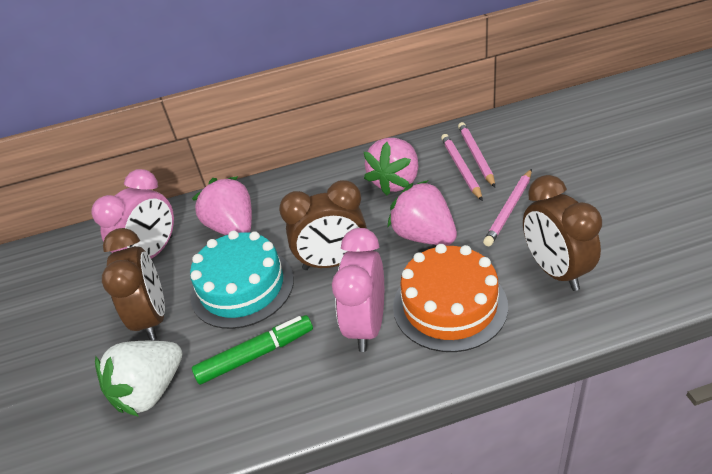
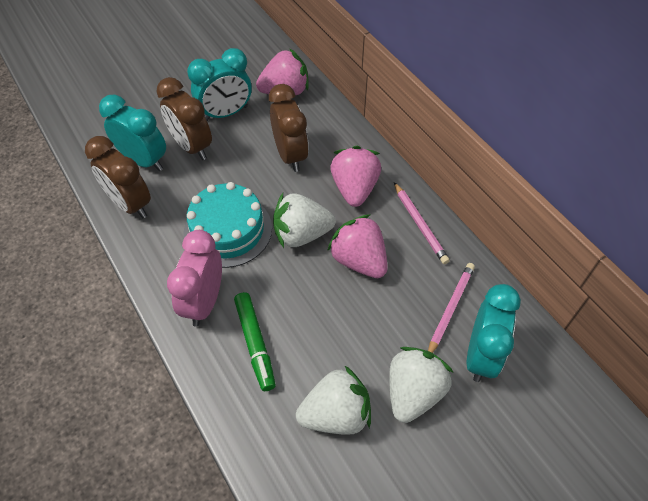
orange cake: 1 -> 0
pink clock: 2 -> 1
pink pencil: 3 -> 2
turquoise clock: 0 -> 3
white strawberry: 1 -> 3

